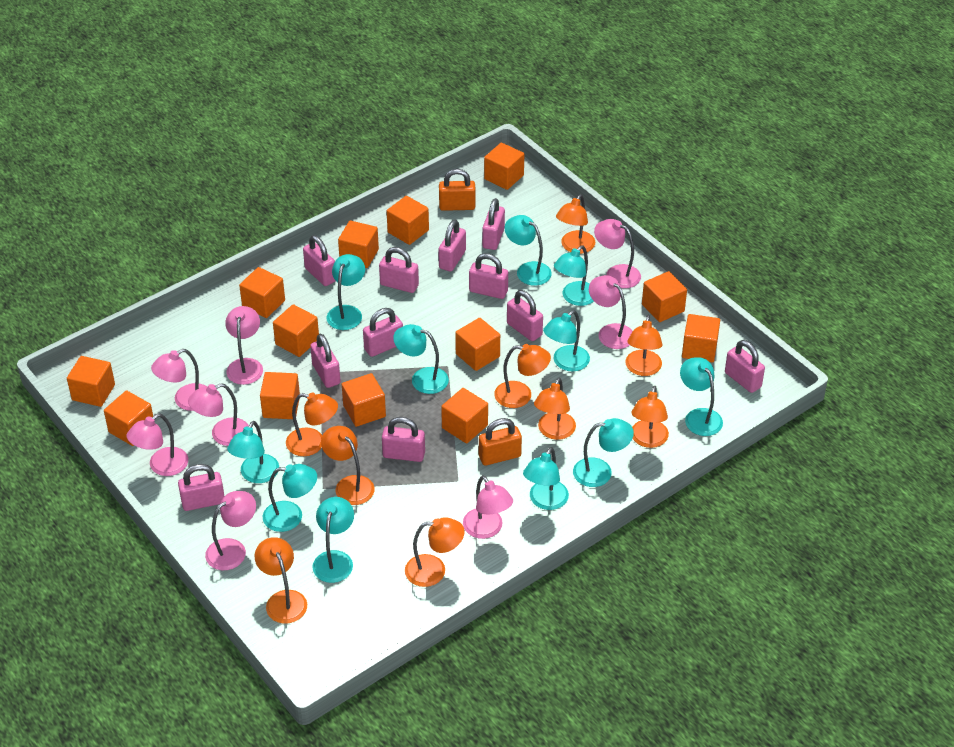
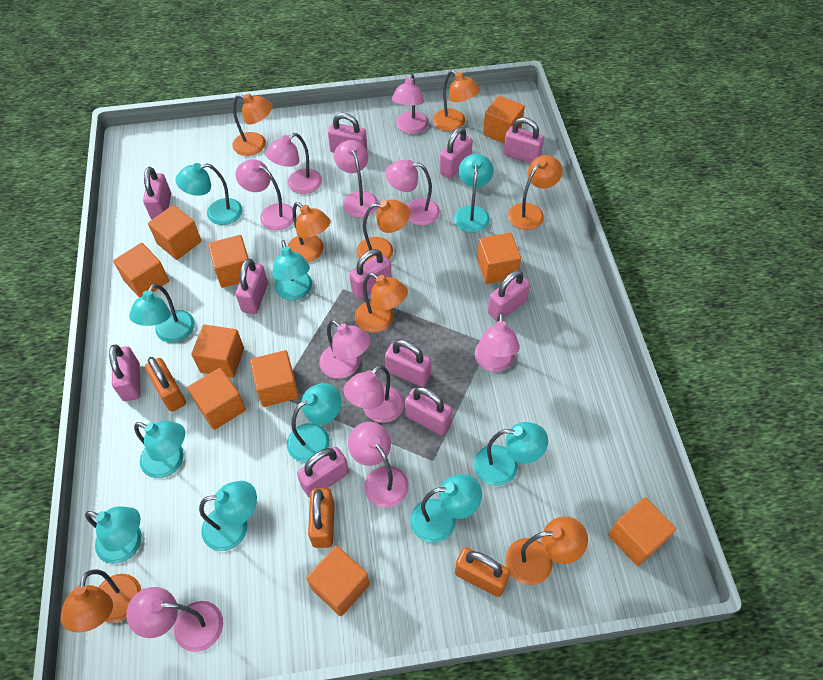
orange cube: 13 -> 10
orange lamp: 9 -> 8
orange padlock: 2 -> 3
pink lamp: 8 -> 10
turquoise lamp: 11 -> 10

